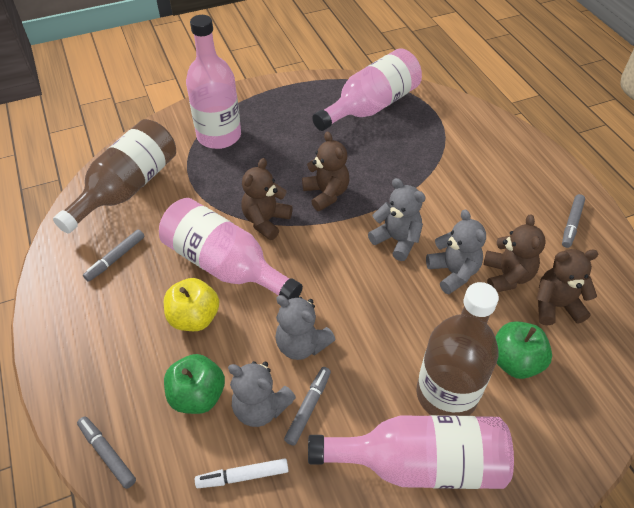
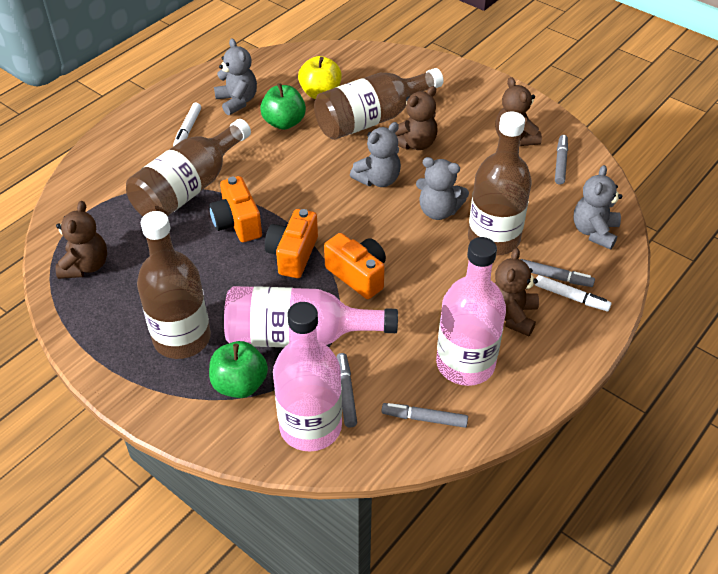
brown bottle: 2 -> 4
orange camera: 0 -> 3
pink bottle: 4 -> 3
white marker: 1 -> 2

